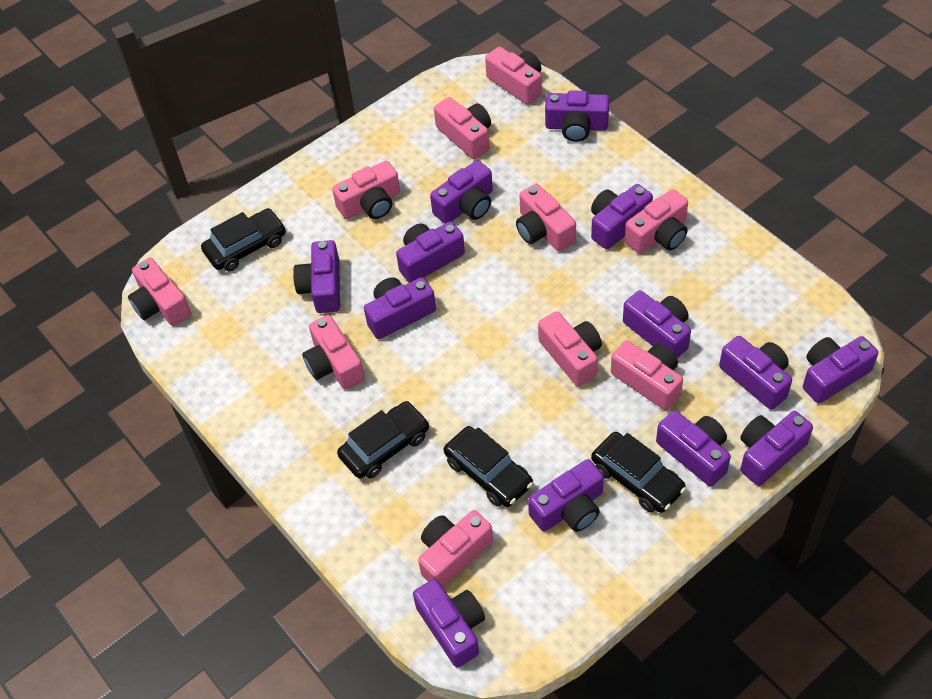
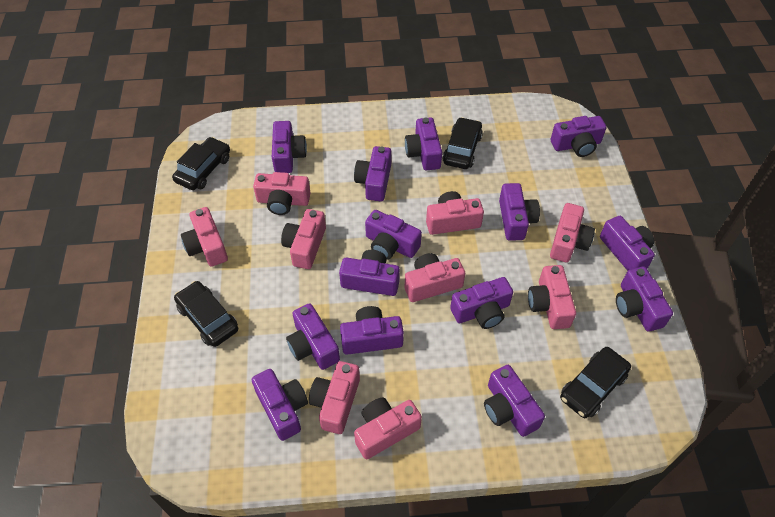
pink camera: 10 -> 9
purple camera: 13 -> 14

